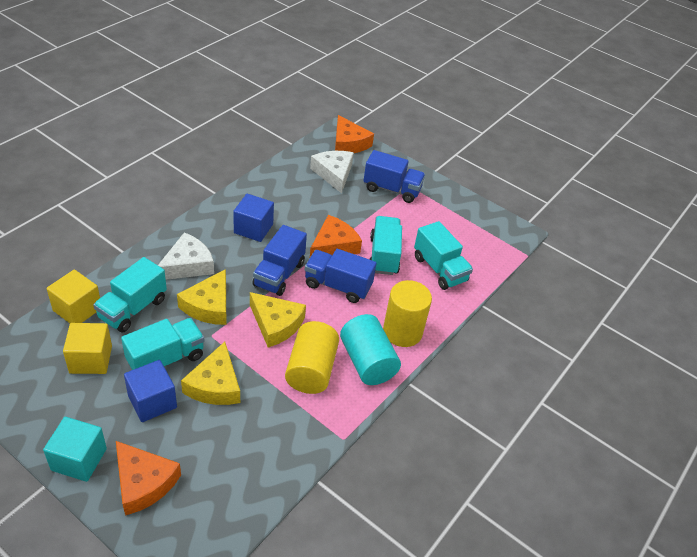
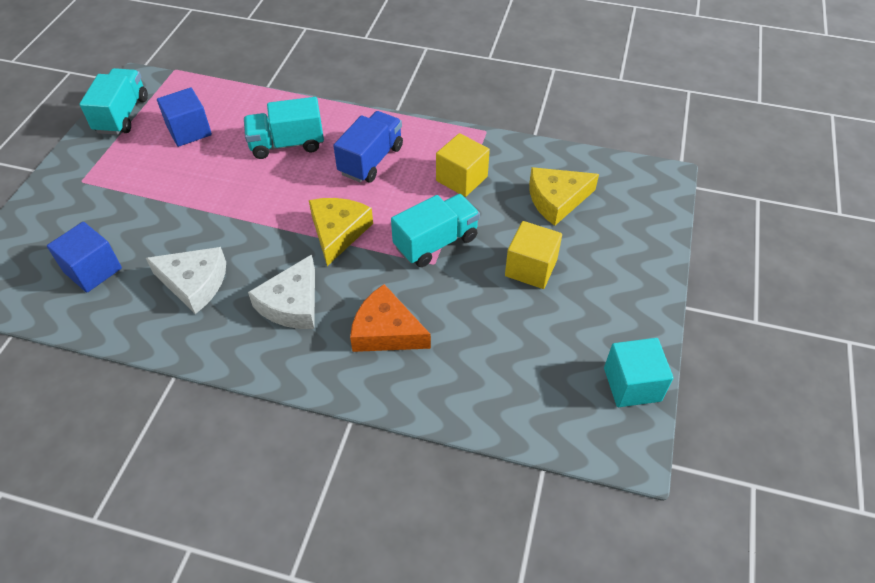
blue truck: 3 -> 1
orange cheese: 3 -> 1
turquoise cylinder: 1 -> 0
turquoise truck: 4 -> 3
yellow cheese: 3 -> 2
yellow cylinder: 2 -> 0

